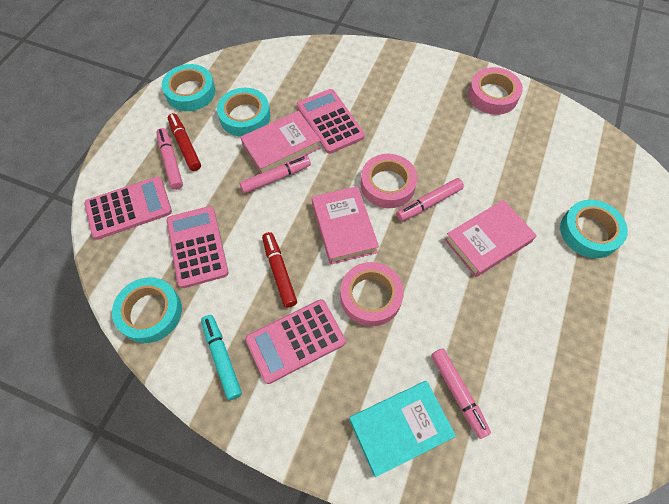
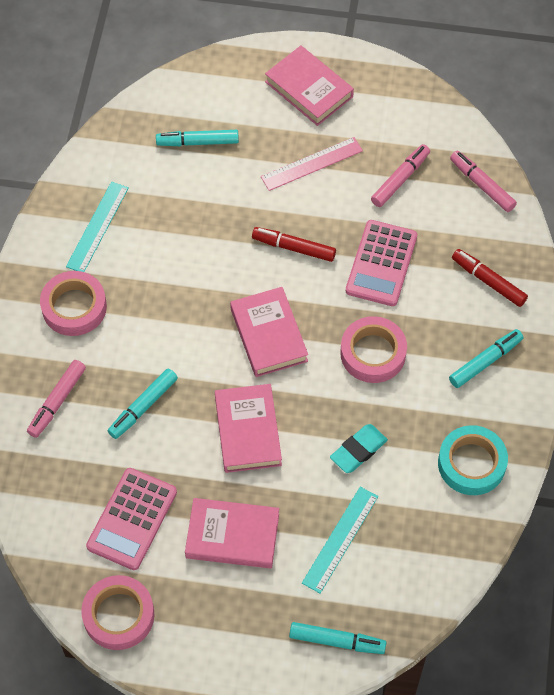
pink book: 3 -> 4
pink calculator: 4 -> 2
pink marker: 4 -> 3
pink ruler: 0 -> 1
turquoise book: 1 -> 0
turquoise eraser: 0 -> 1
turquoise marker: 1 -> 4
turquoise ruler: 0 -> 2
turquoise tape: 4 -> 1

